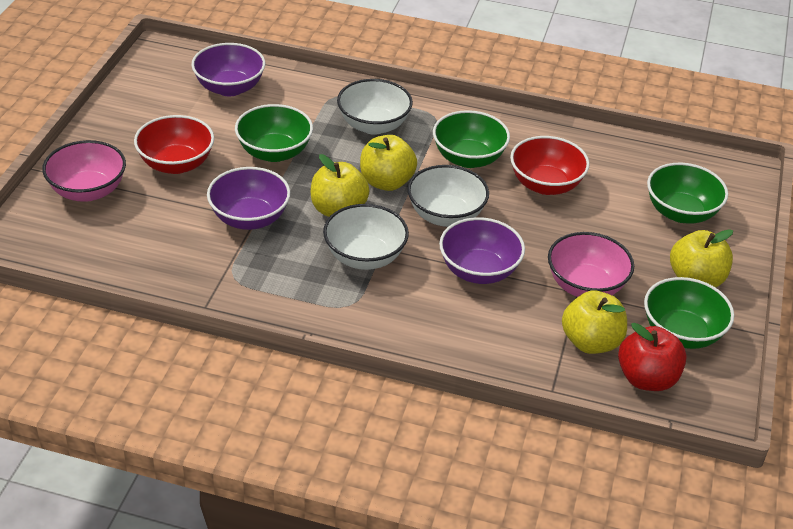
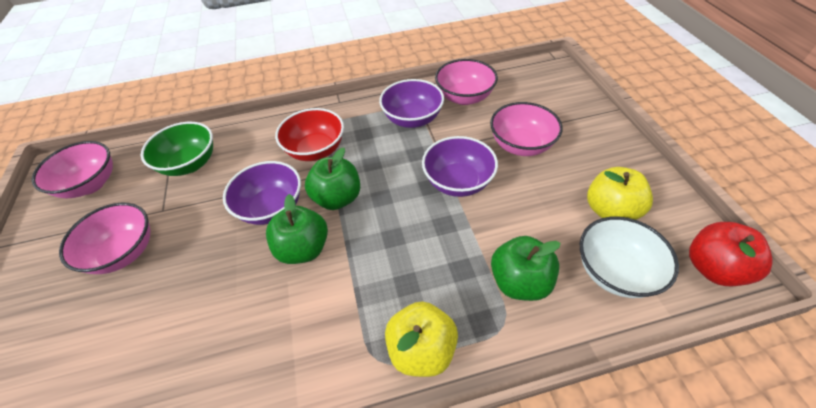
green apple: 0 -> 3
green bowl: 4 -> 1
pink bowl: 2 -> 4
red bowl: 2 -> 1
white bowl: 3 -> 1
yellow apple: 4 -> 2

